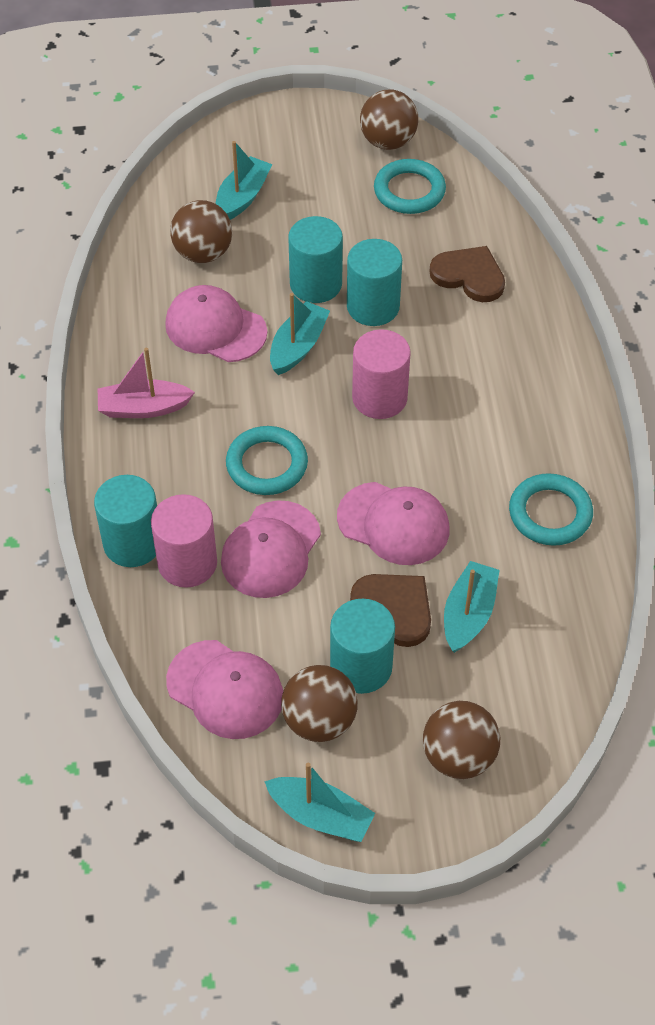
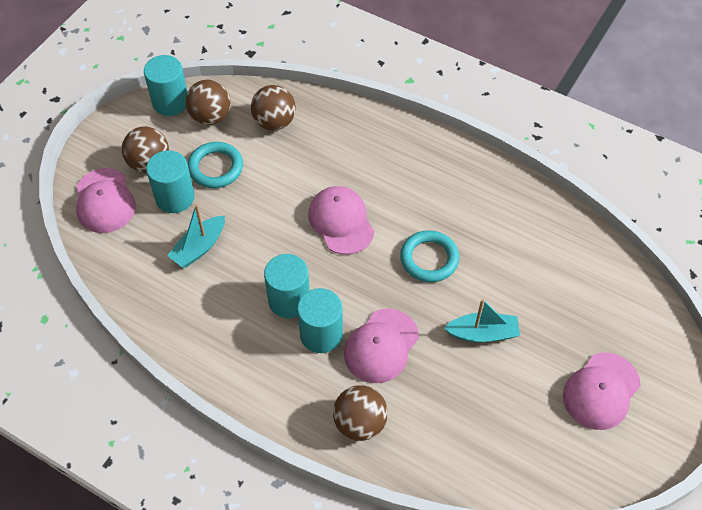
brown heart: 2 -> 0
pink boat: 1 -> 0
pink cylinder: 2 -> 0
turquoise boat: 4 -> 2
turquoise ring: 3 -> 2

